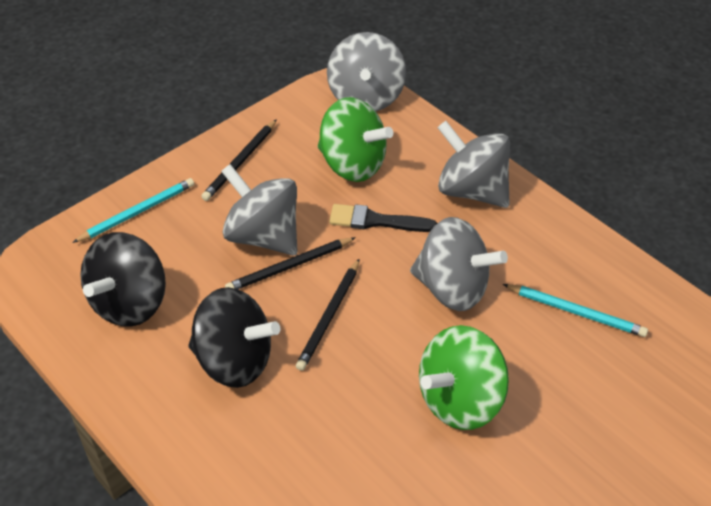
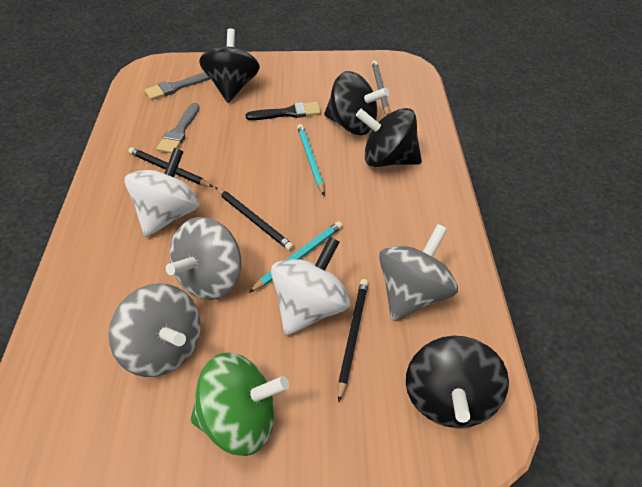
black spinning top: 2 -> 4
green spinning top: 2 -> 1
grey brush: 0 -> 2
grey pencil: 0 -> 1
grey spinning top: 4 -> 3
white spinning top: 0 -> 2

